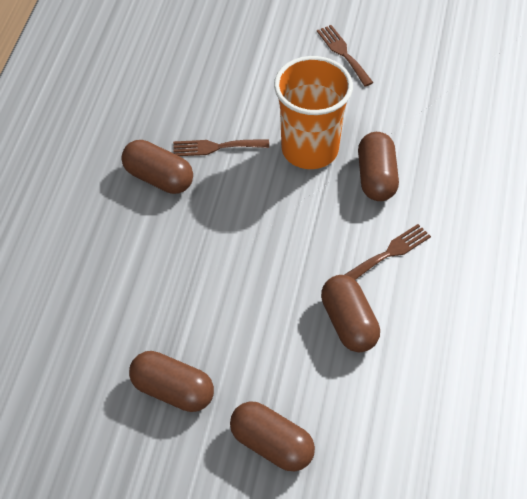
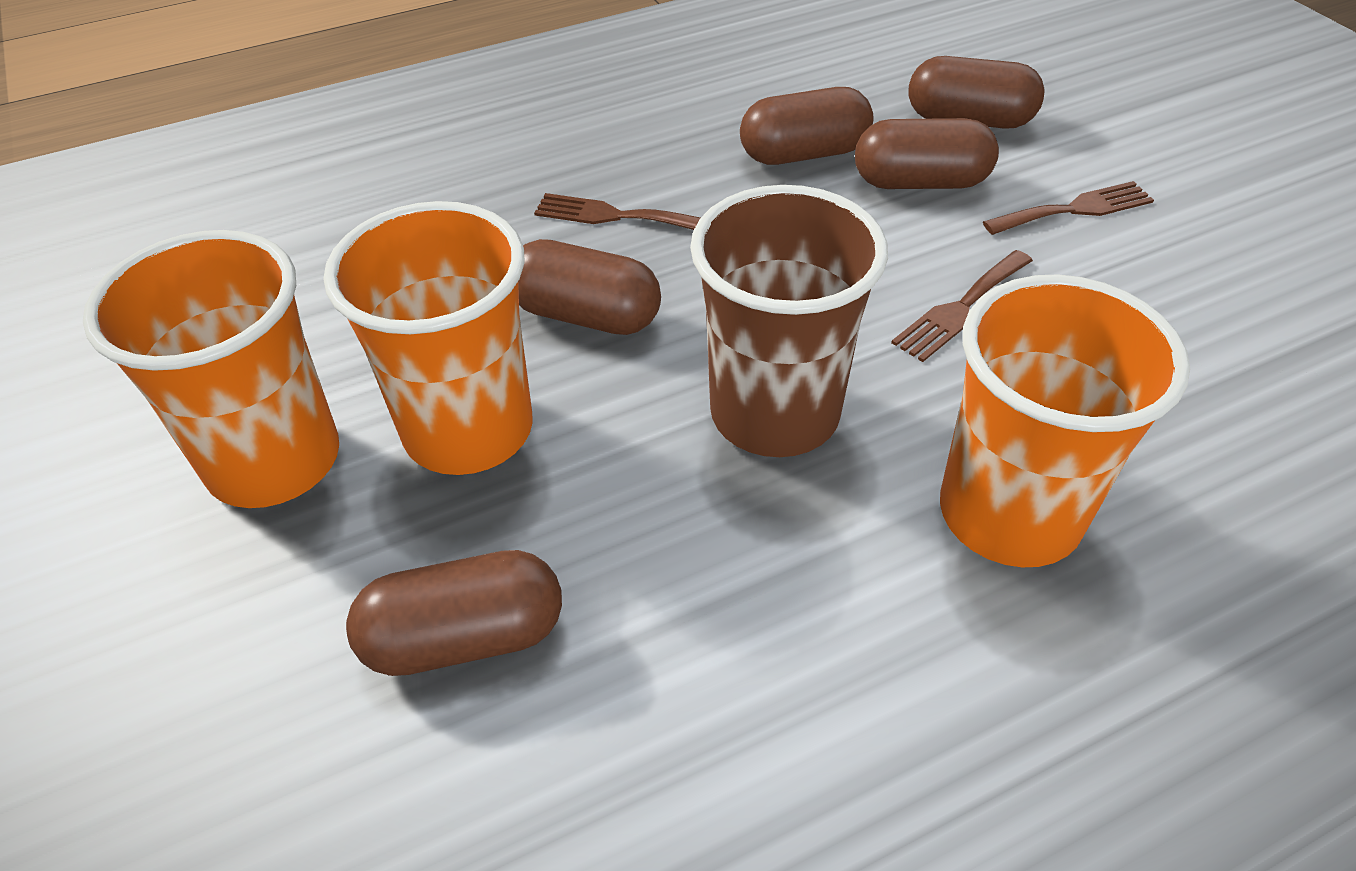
brown cup: 0 -> 1
orange cup: 1 -> 3

